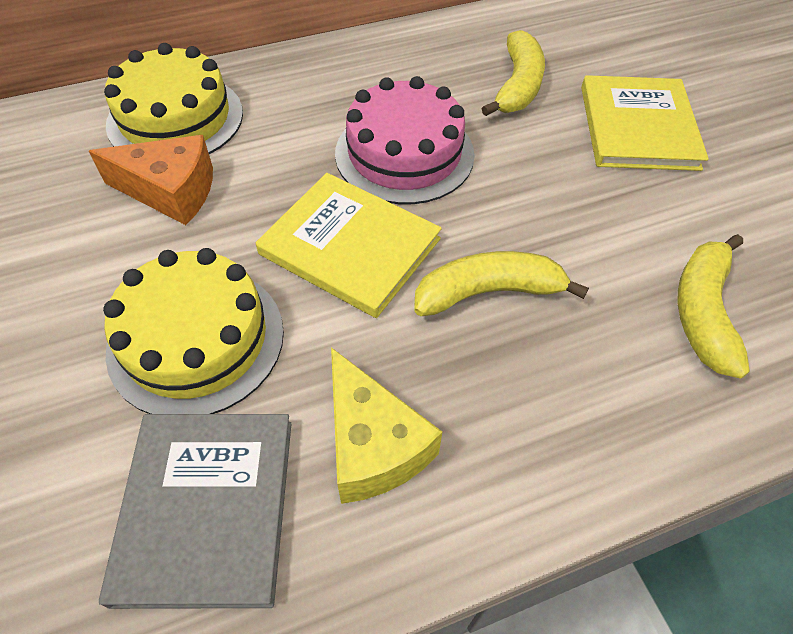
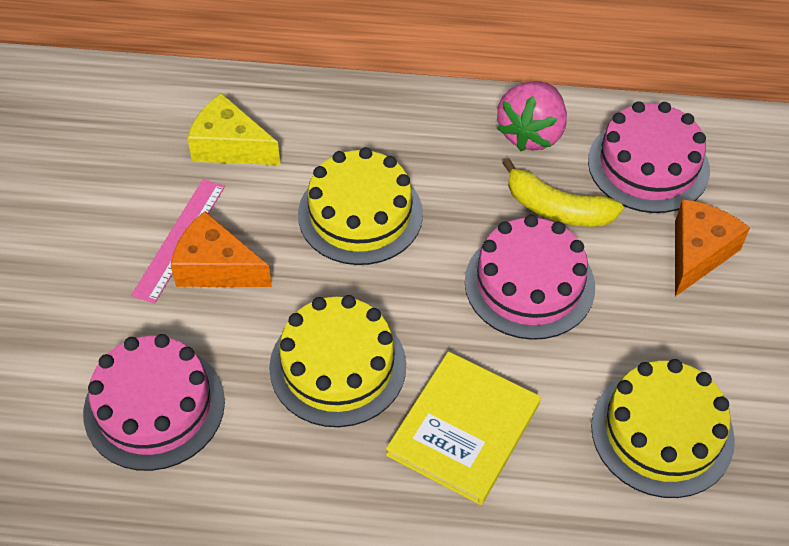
grey book: 1 -> 0
orange cheese: 1 -> 2
pink cake: 1 -> 3
pink ruler: 0 -> 1
pink strawberry: 0 -> 1
yellow banana: 3 -> 1
yellow book: 2 -> 1
yellow cake: 2 -> 3

